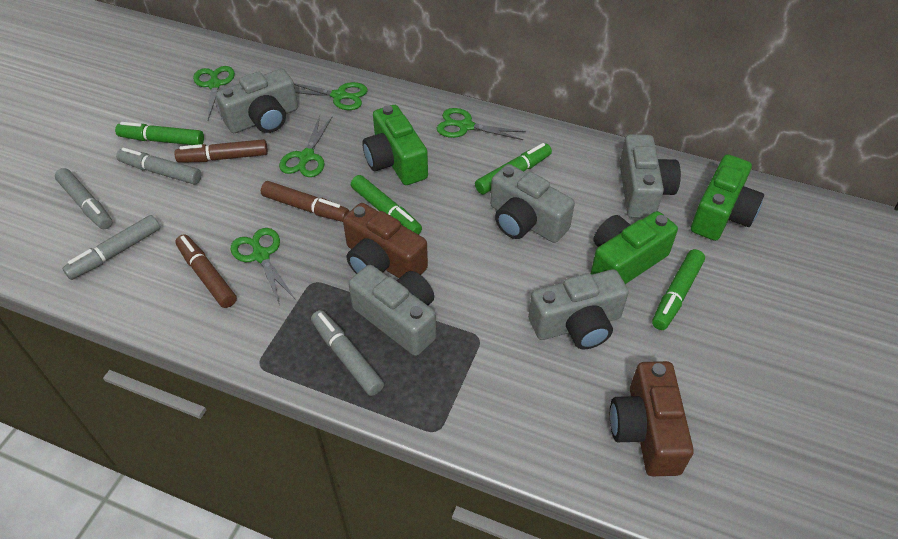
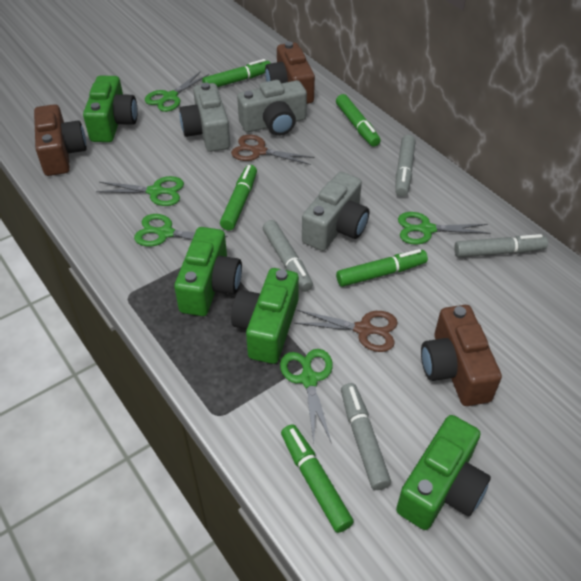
brown camera: 2 -> 3
brown marker: 3 -> 0
brown scissors: 0 -> 2
green camera: 3 -> 4
green marker: 4 -> 5
grey camera: 5 -> 3

